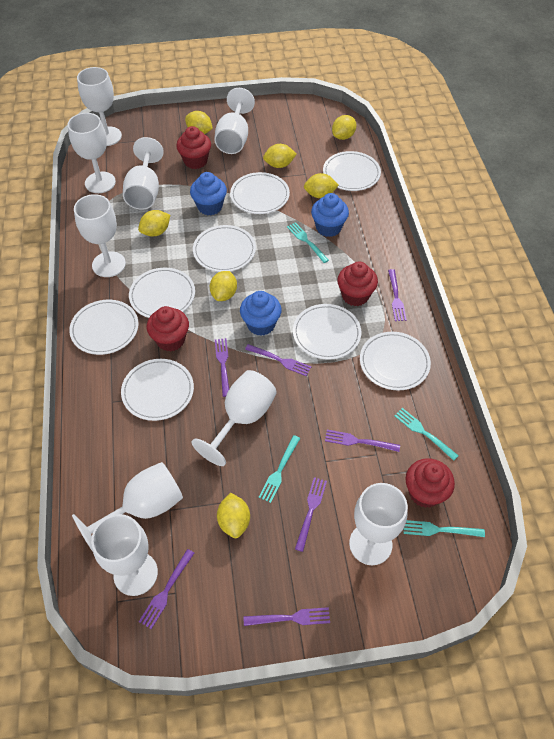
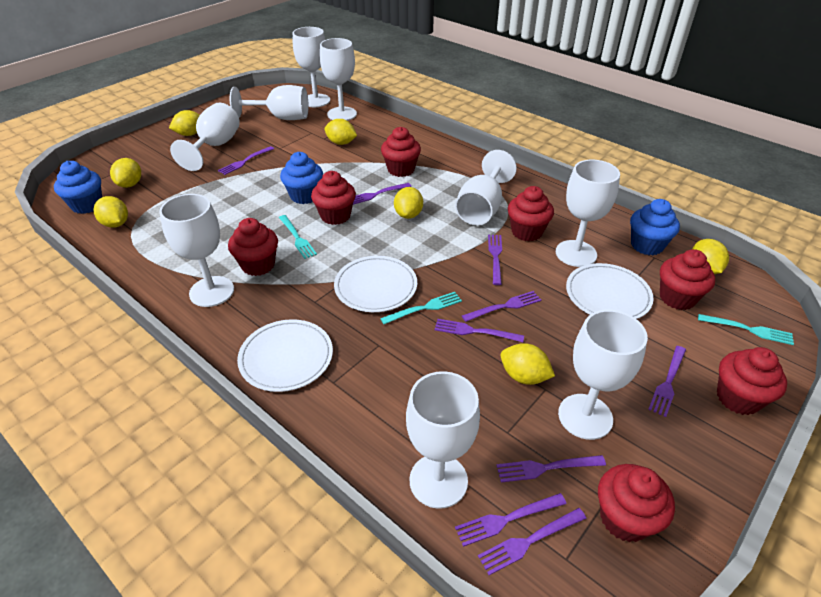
purple fork: 7 -> 9
red cupcake: 4 -> 7
turquoise fork: 4 -> 3
white plate: 8 -> 3

